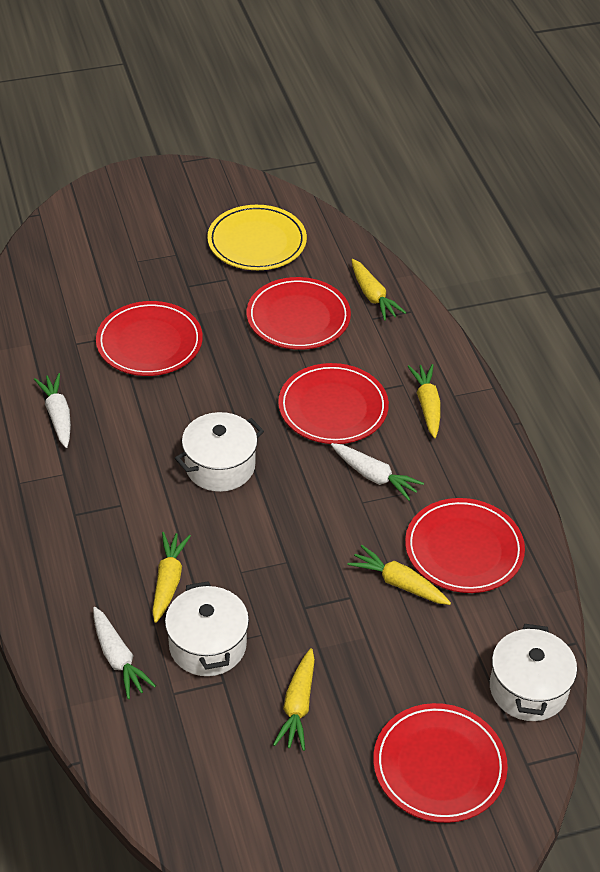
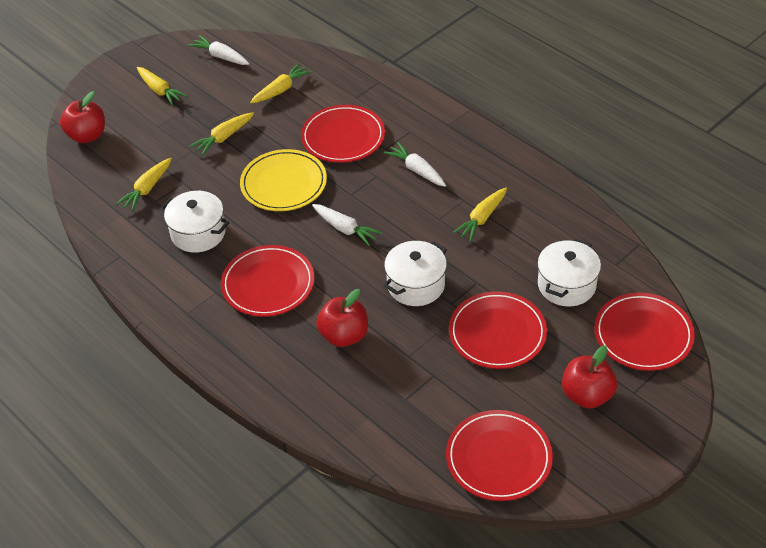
red apple: 0 -> 3

